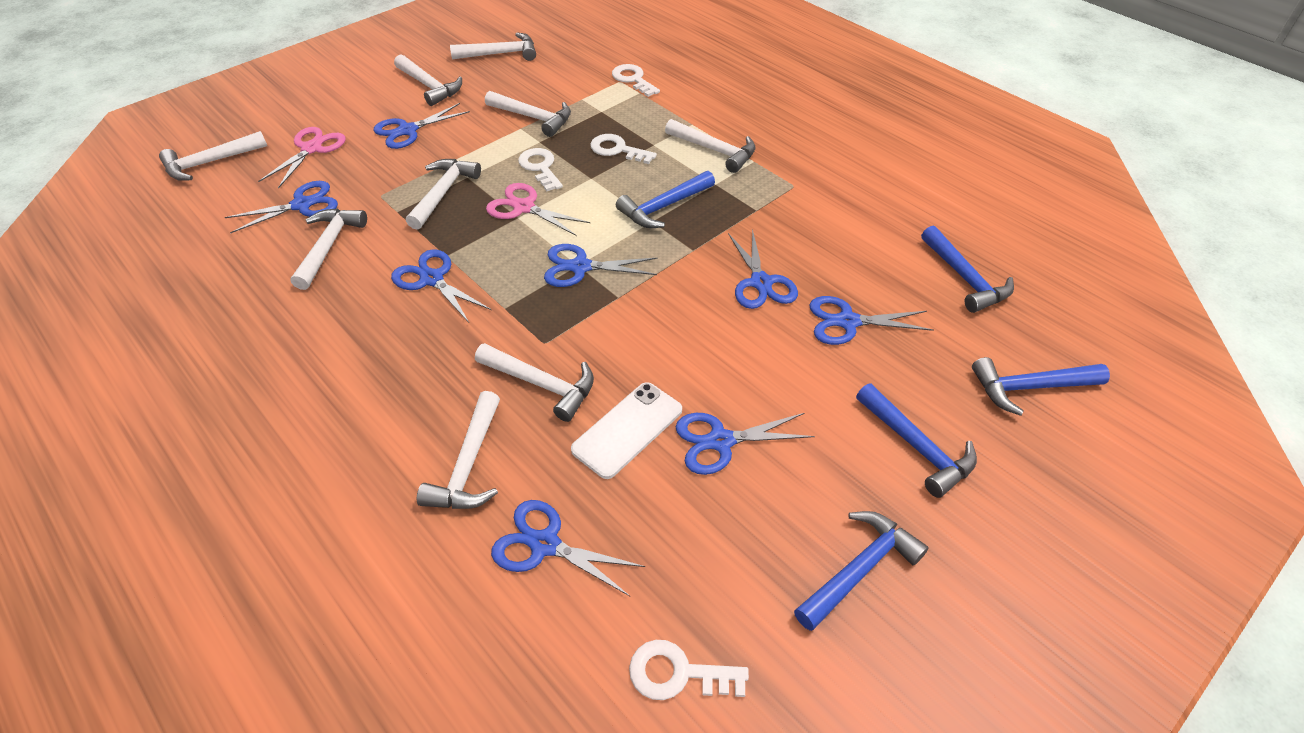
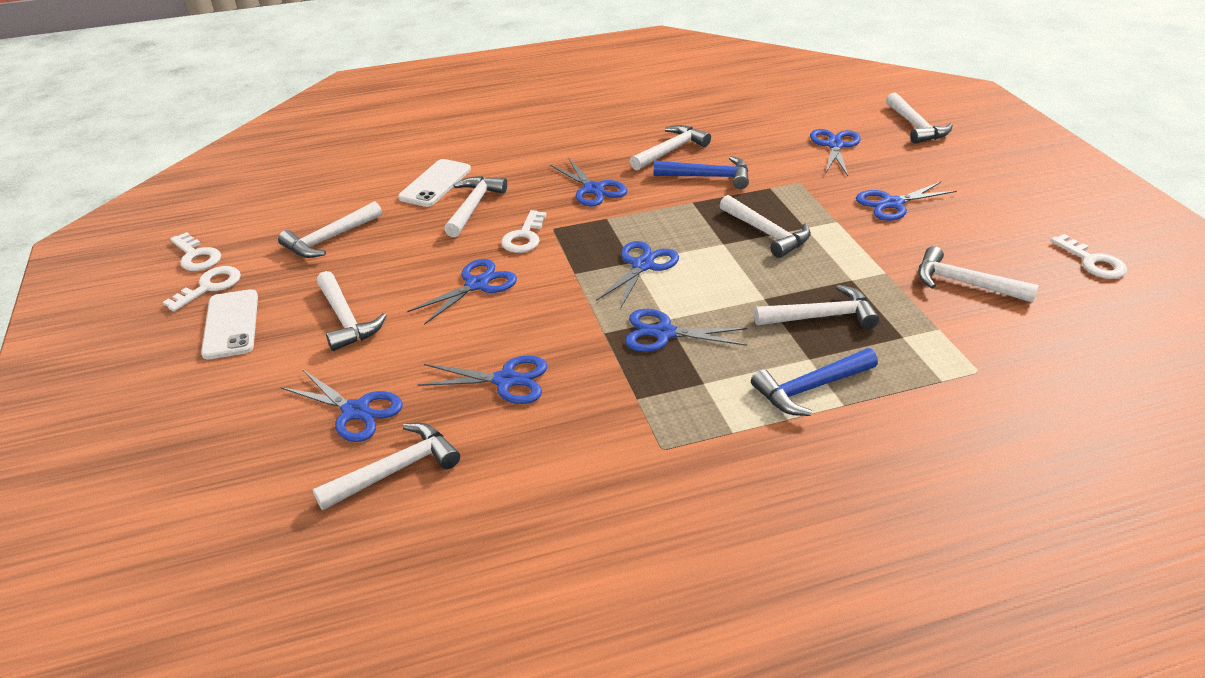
blue hammer: 5 -> 2
pink scissors: 2 -> 0
white phone: 1 -> 2

